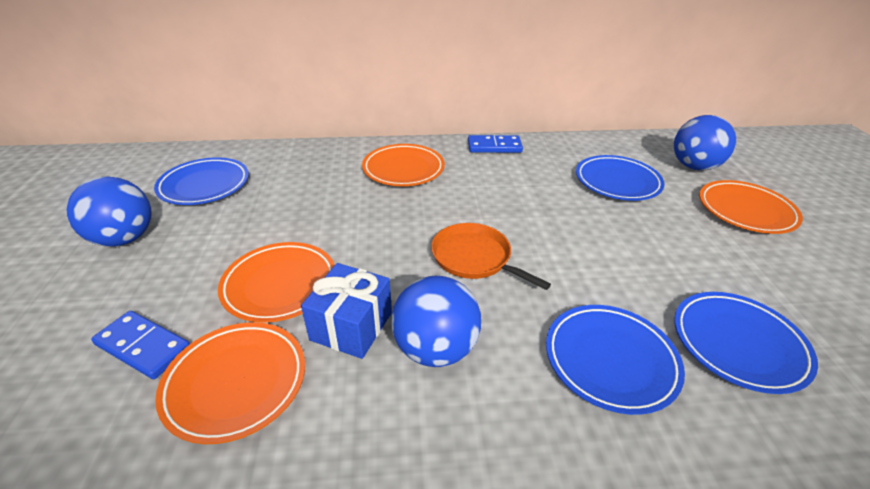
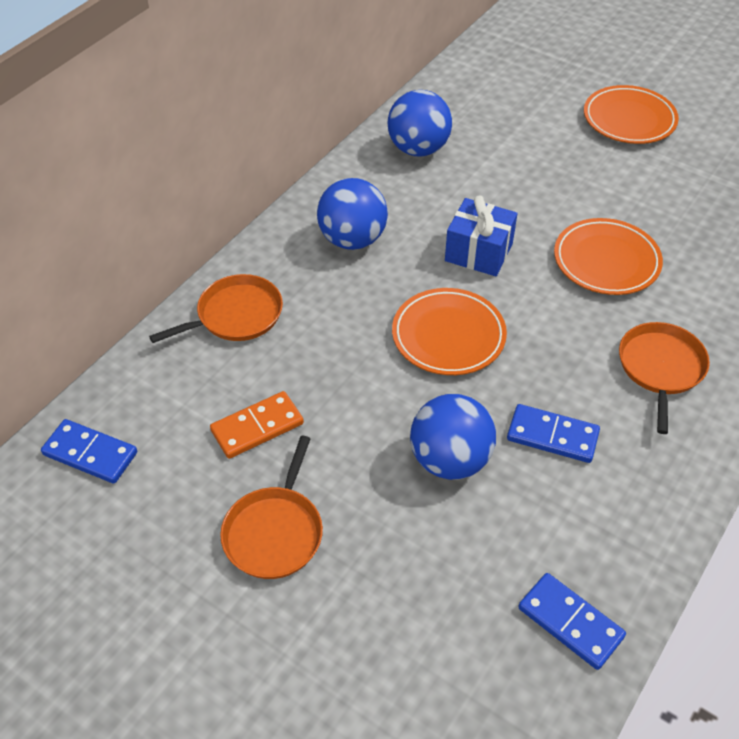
blue domino: 2 -> 3
blue plate: 4 -> 0
orange domino: 0 -> 1
orange pan: 1 -> 3
orange plate: 4 -> 3

